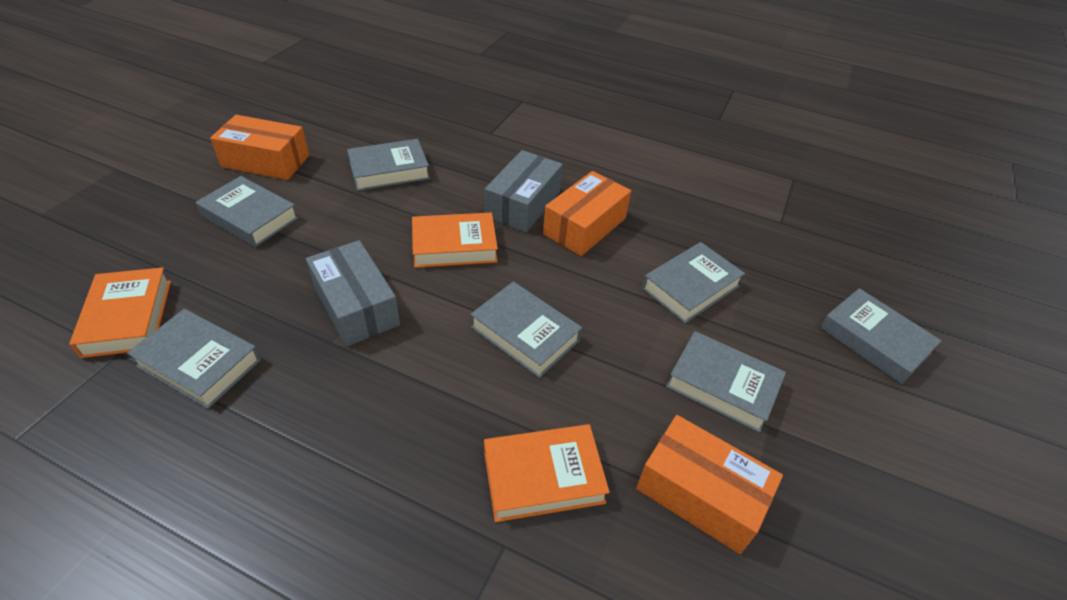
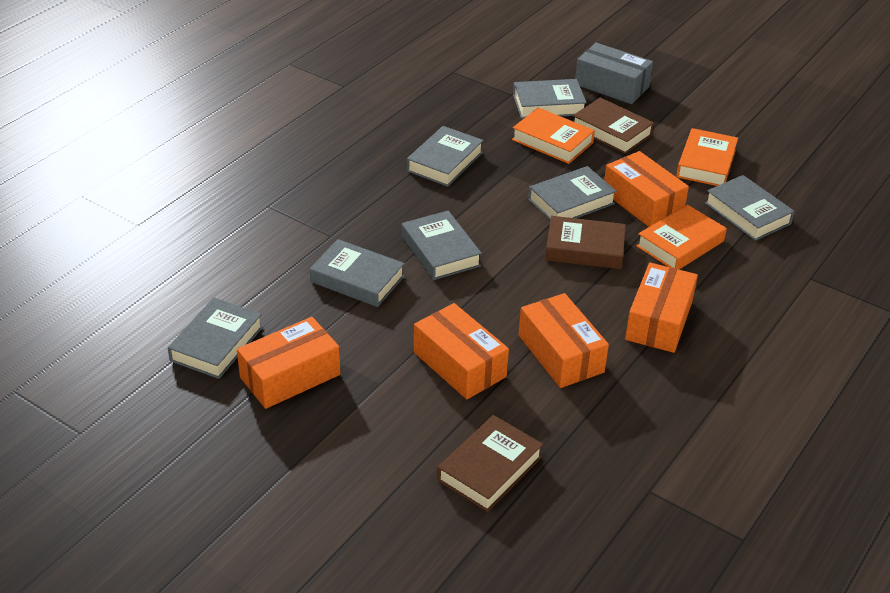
brown book: 0 -> 3
grey box: 2 -> 1
orange box: 3 -> 5

